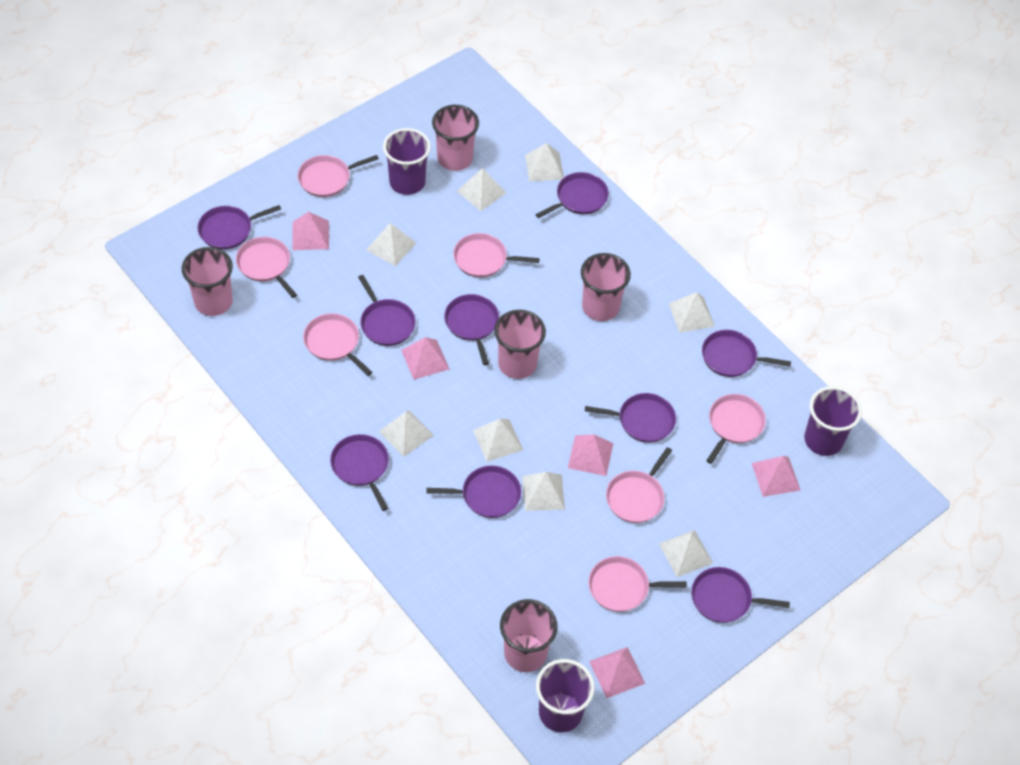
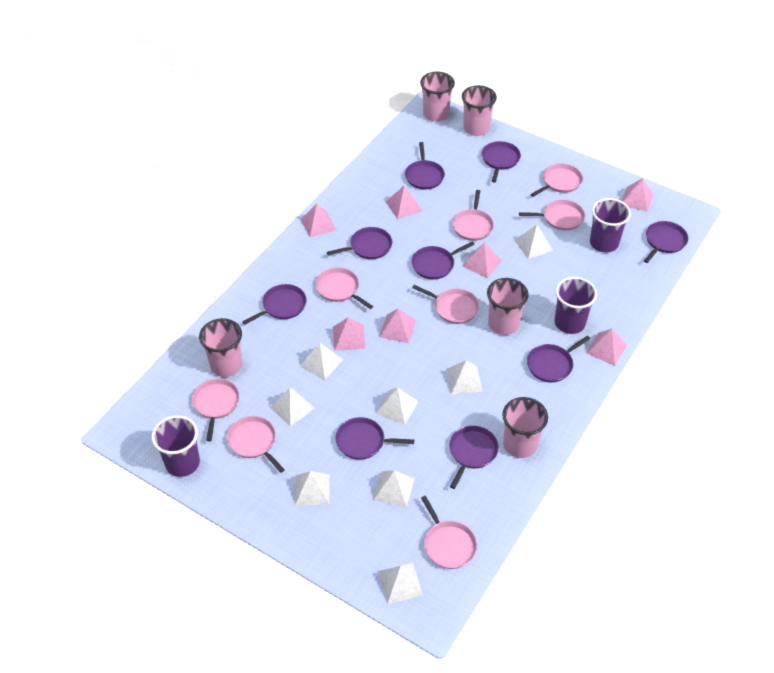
pink pan: 7 -> 8
pink pyramid: 5 -> 7

